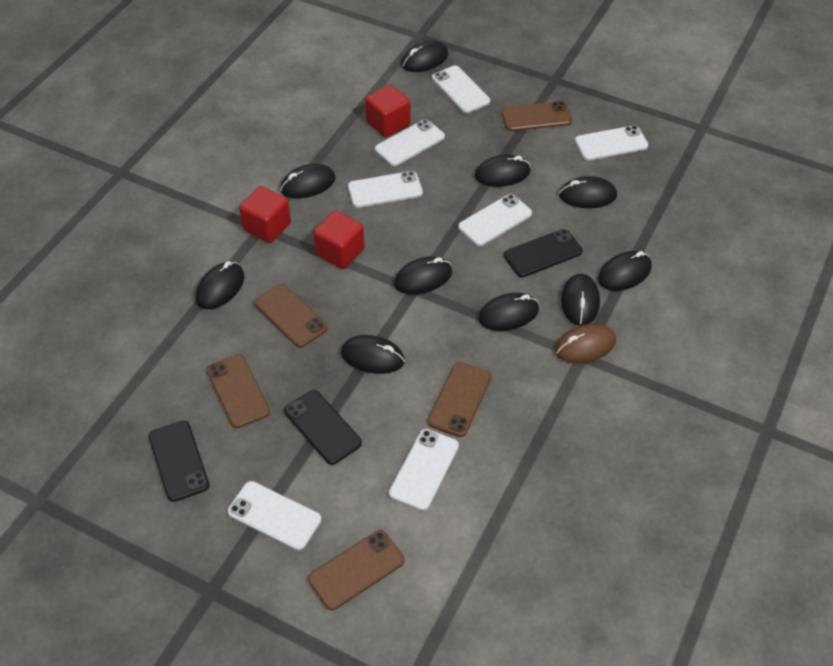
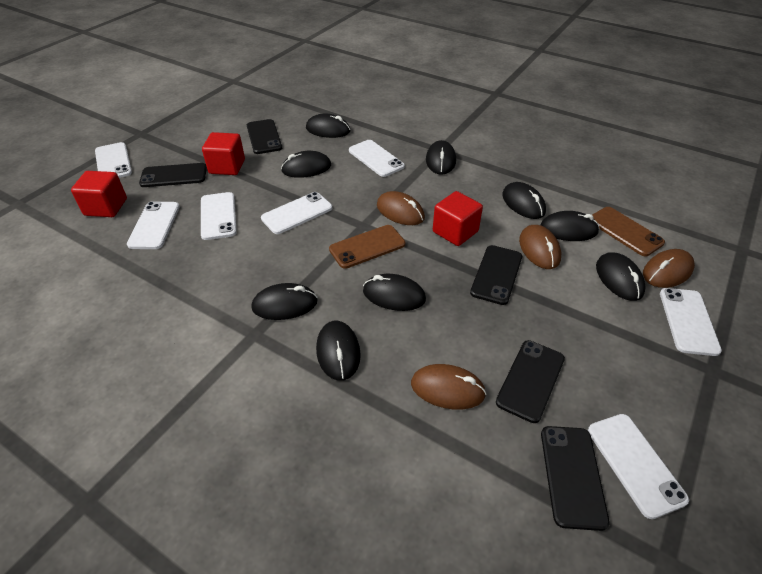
black mouse: 10 -> 9
black phone: 3 -> 5
brown mouse: 1 -> 4
brown phone: 5 -> 2

